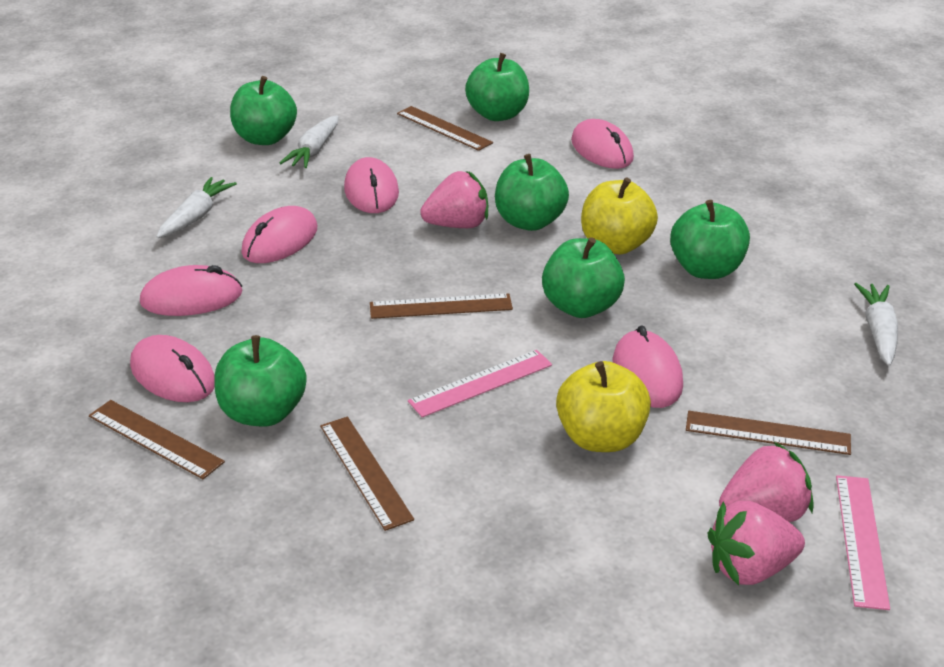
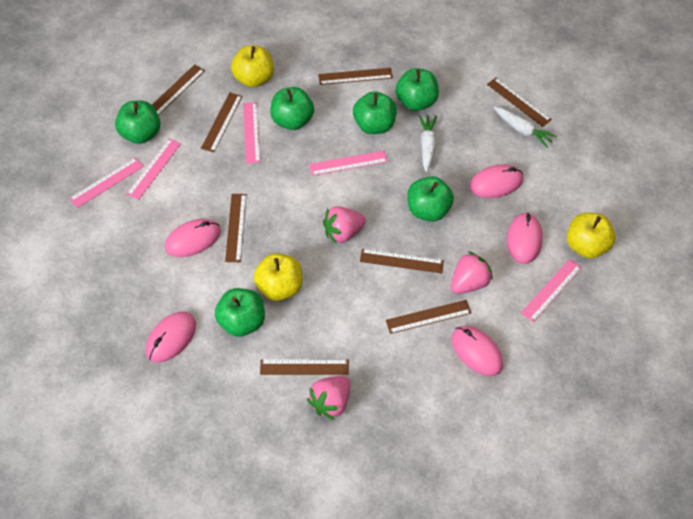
brown ruler: 5 -> 8
pink mouse: 6 -> 5
pink ruler: 2 -> 5
white carrot: 3 -> 2
yellow apple: 2 -> 3

